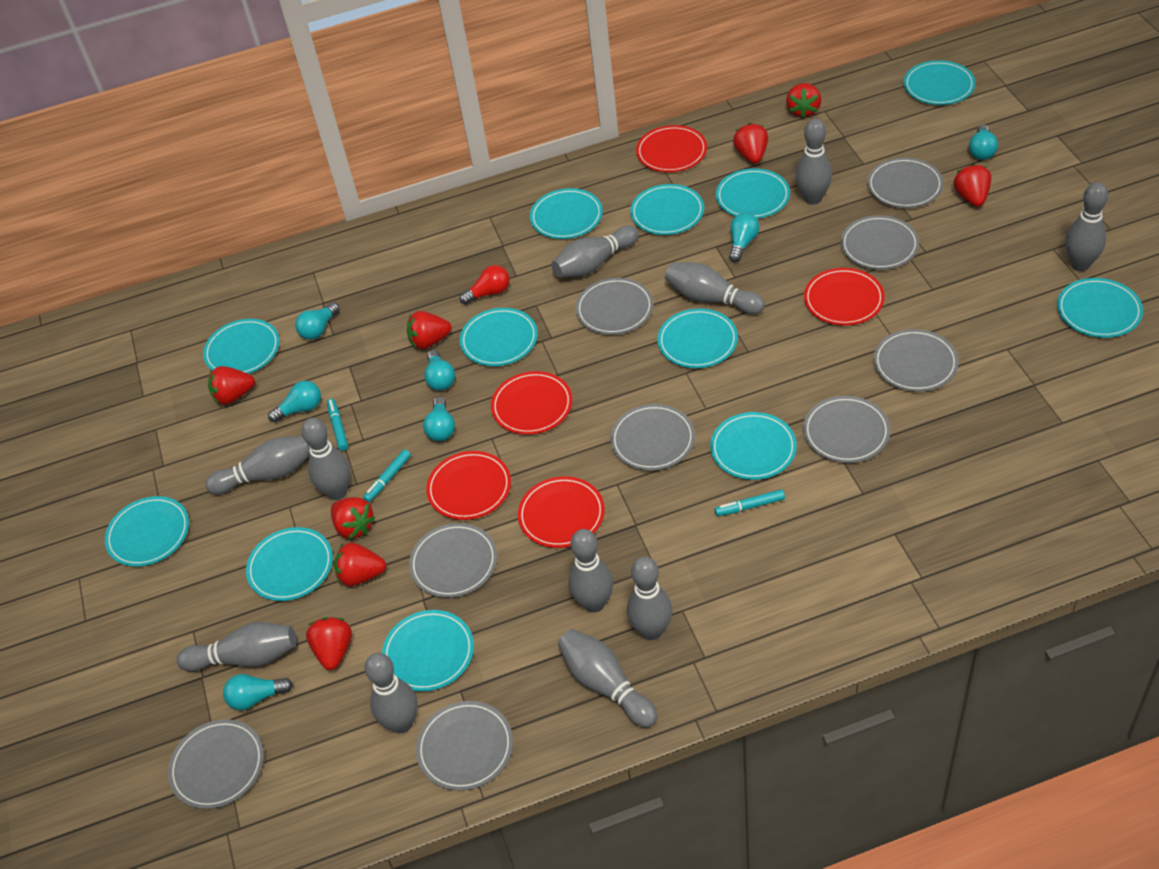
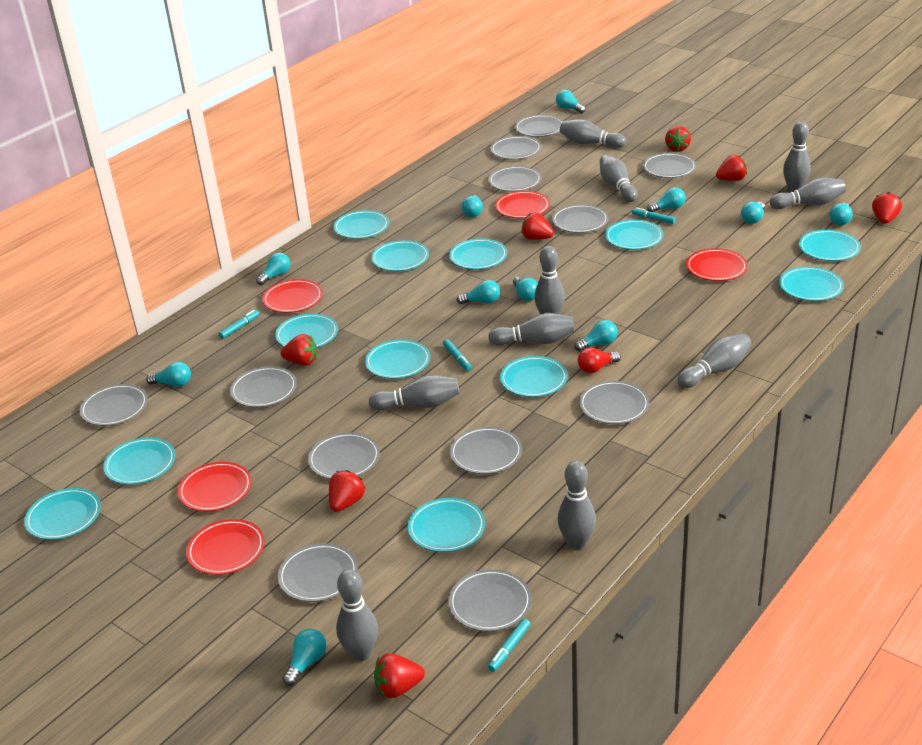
grey bowling pin: 11 -> 10
grey plate: 9 -> 12
red strawberry: 8 -> 7
turquoise light bulb: 7 -> 11
turquoise marker: 3 -> 4

